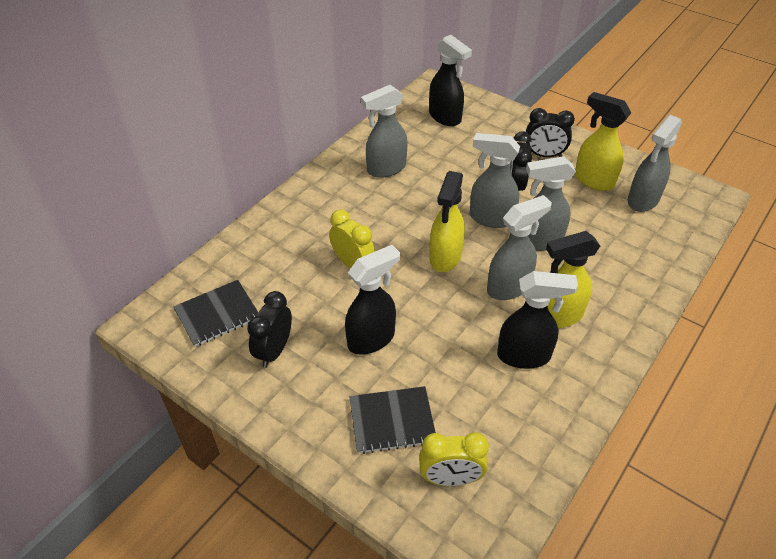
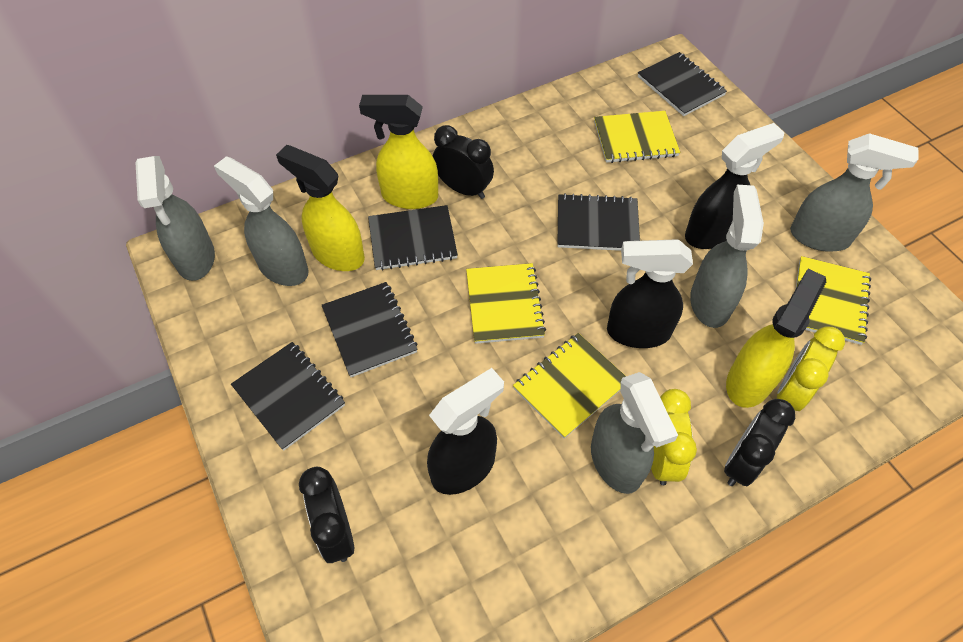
black notebook: 2 -> 5
yellow notebook: 0 -> 4

